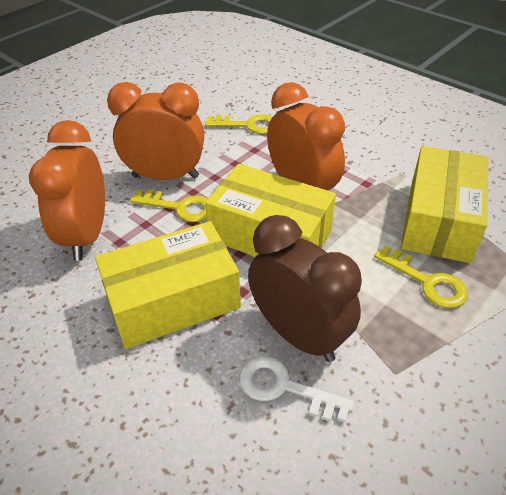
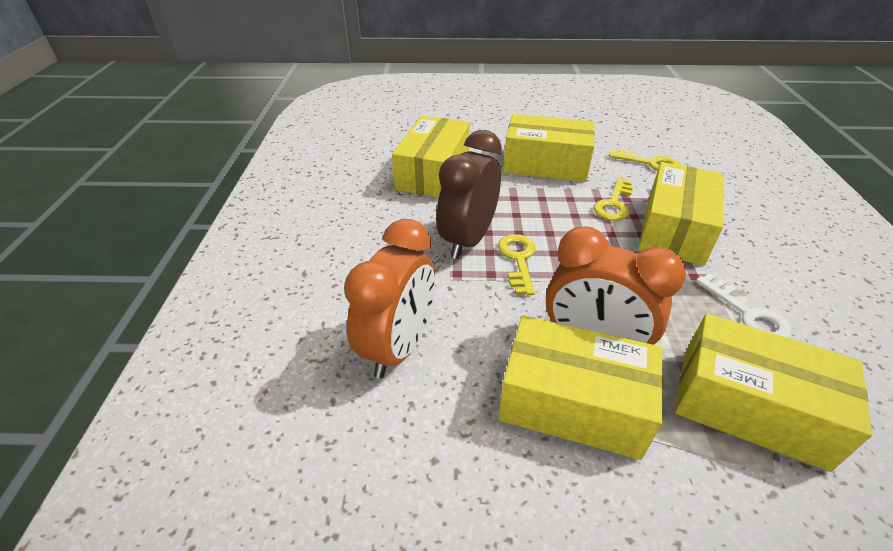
orange clock: 3 -> 2
yellow box: 3 -> 5

